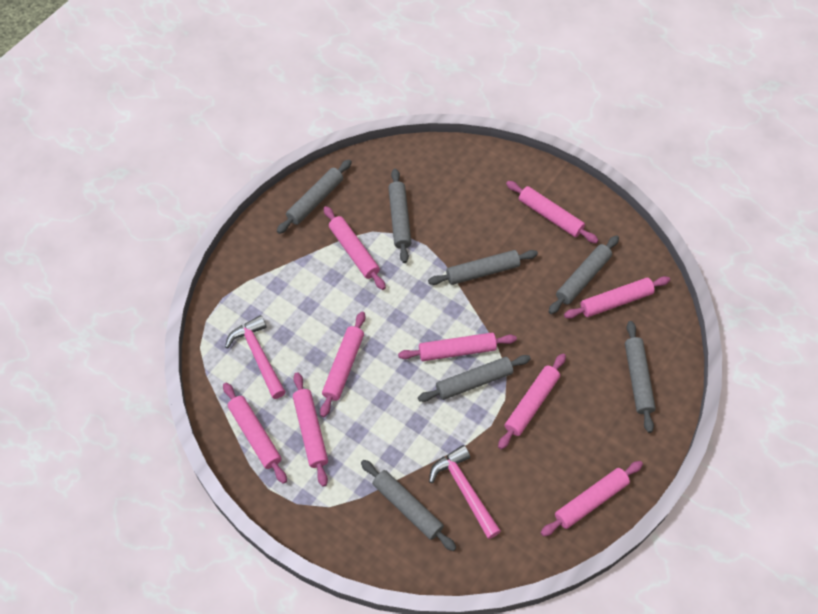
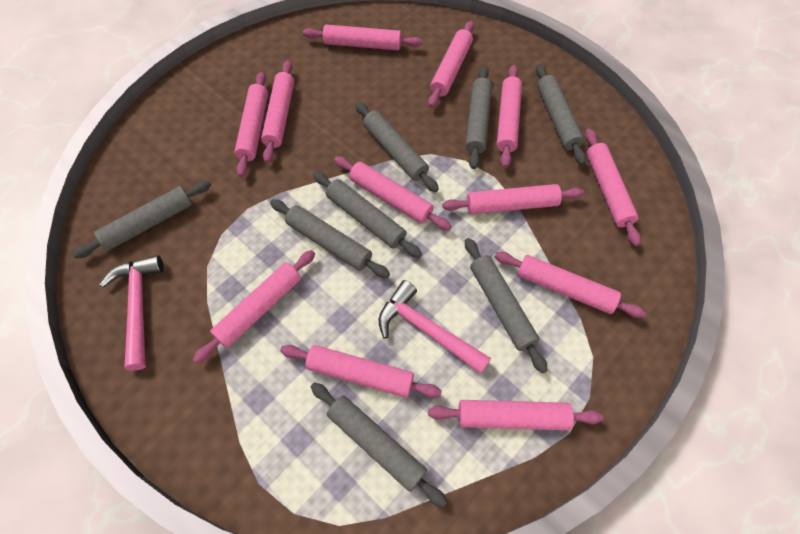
grey rolling pin: 7 -> 8
pink rolling pin: 9 -> 12

